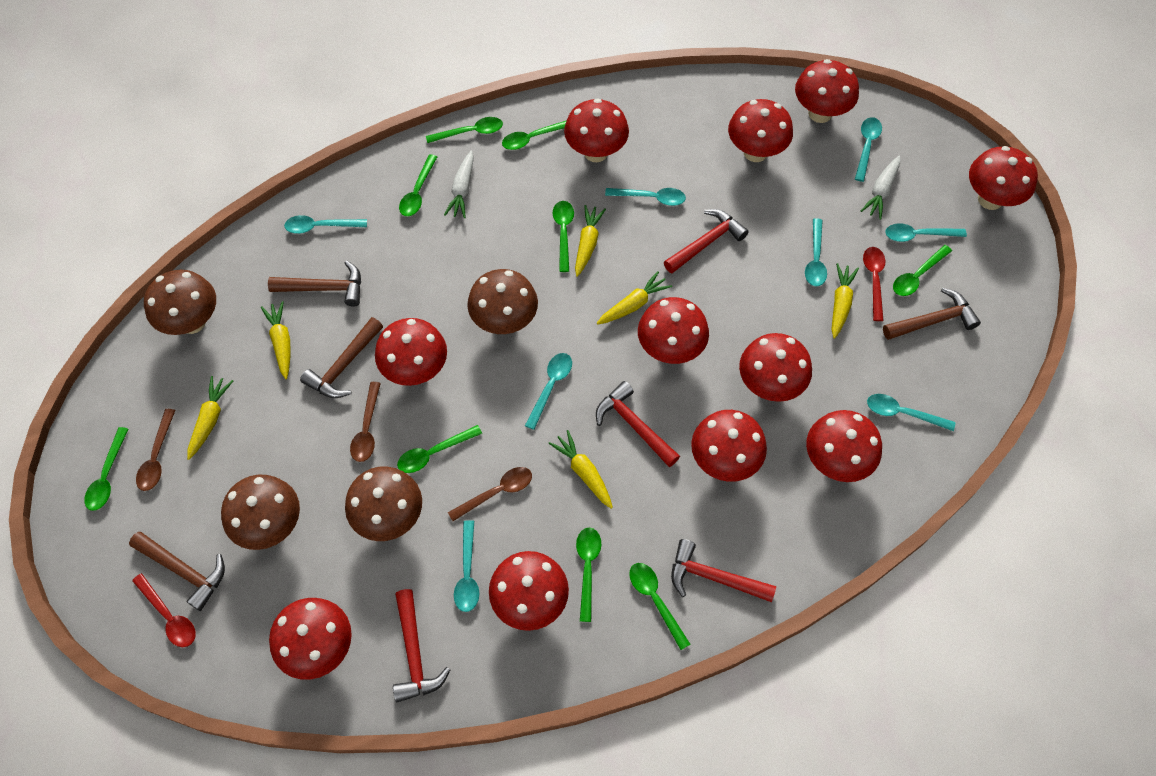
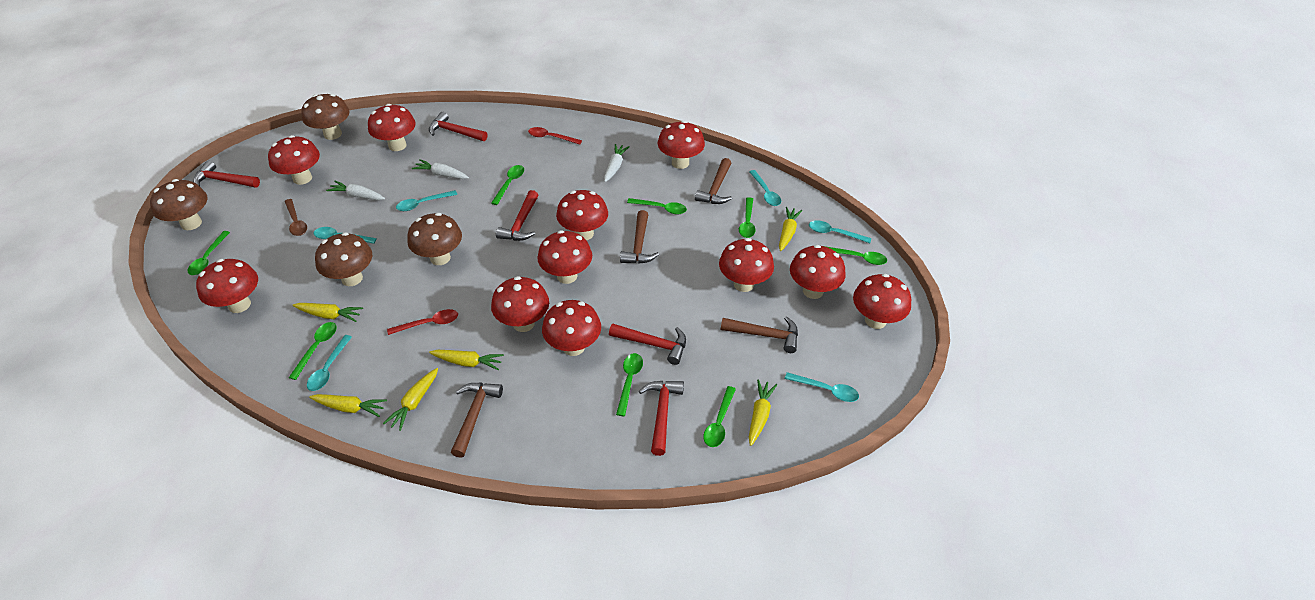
brown spoon: 3 -> 1
green spoon: 9 -> 8
red hammer: 4 -> 5
turquoise spoon: 8 -> 6
white carrot: 2 -> 3

